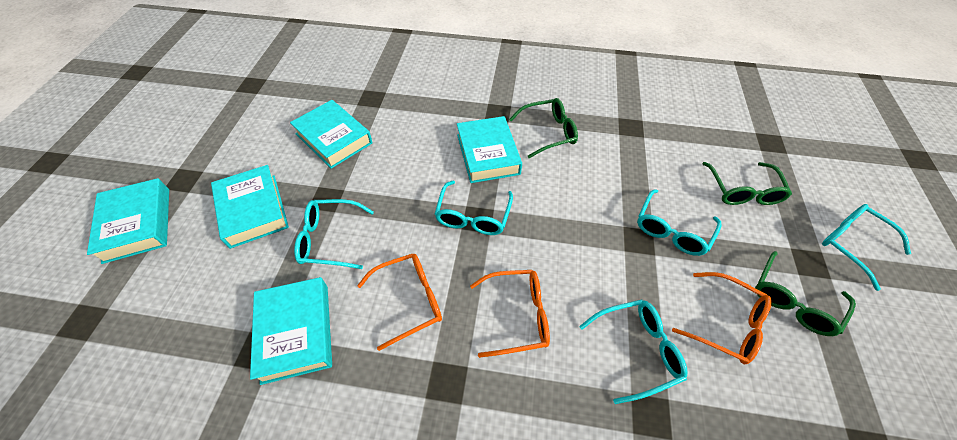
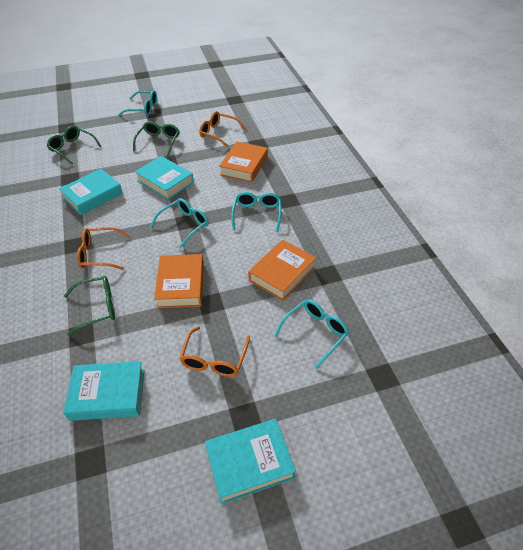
orange book: 0 -> 3
turquoise book: 5 -> 4
turquoise glasses: 5 -> 4

